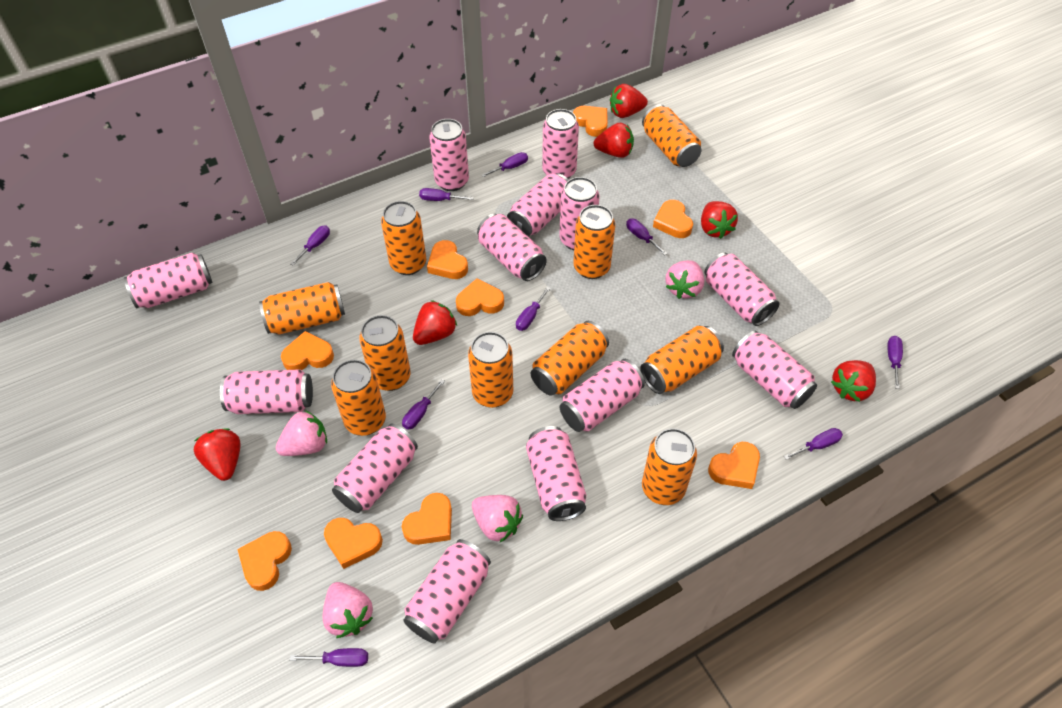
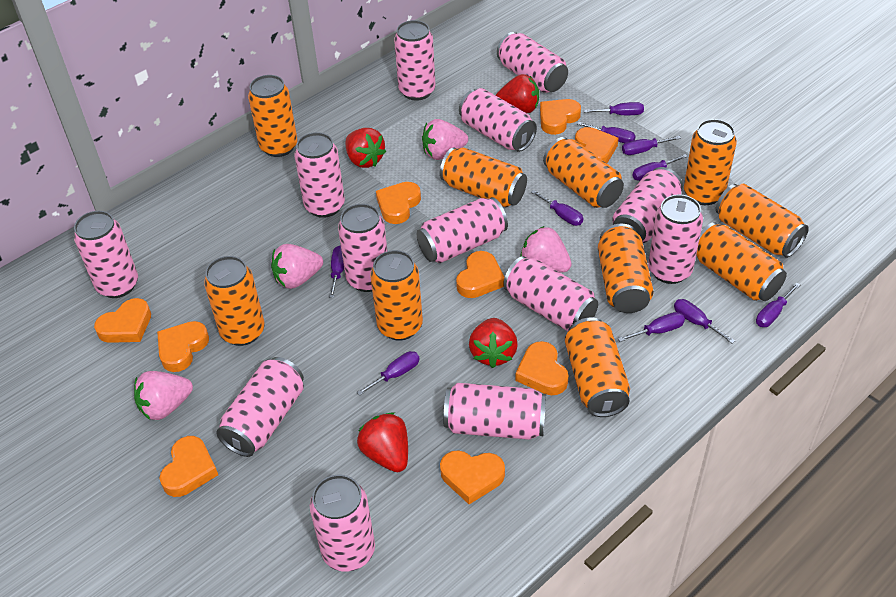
purple screwdriver: 9 -> 10
red strawberry: 6 -> 4

